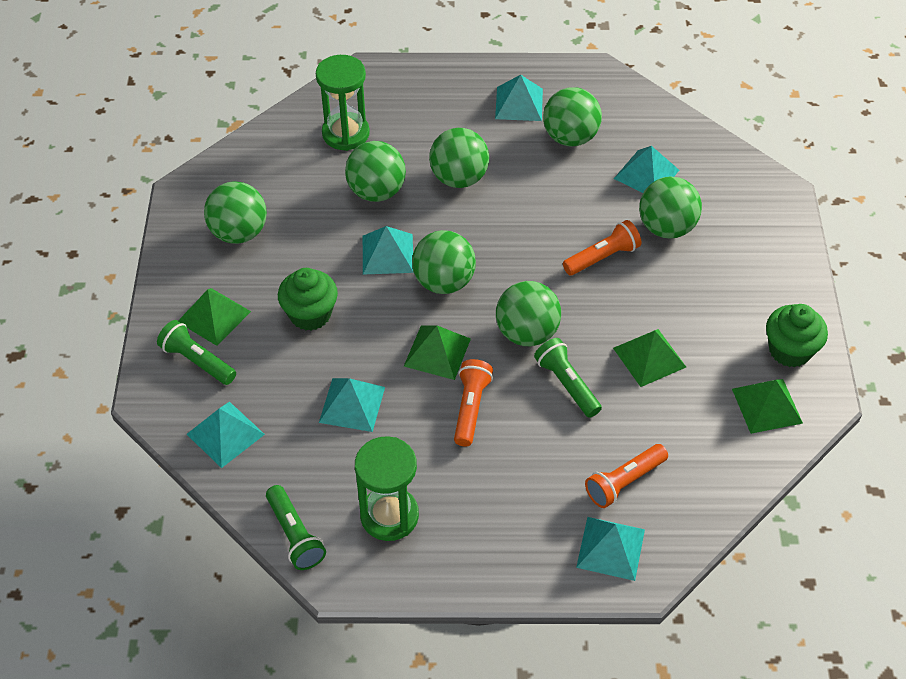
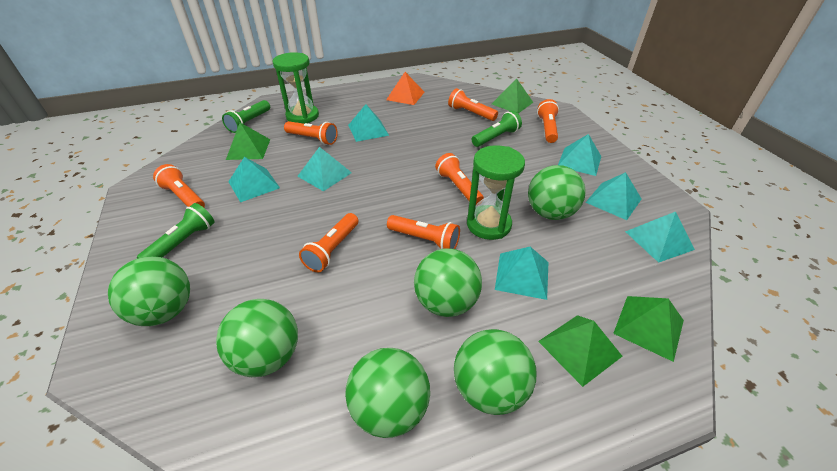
green ball: 7 -> 6
green cupcake: 2 -> 0
orange flashlight: 3 -> 7
orange pyramid: 0 -> 1
turquoise pyramid: 6 -> 7

